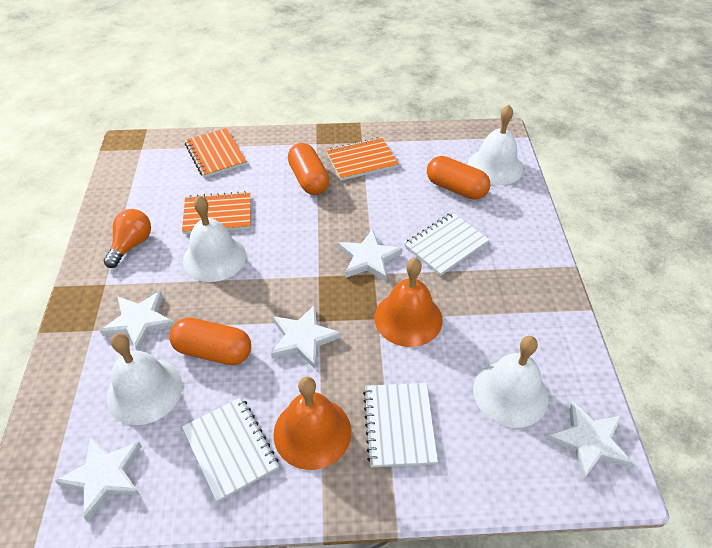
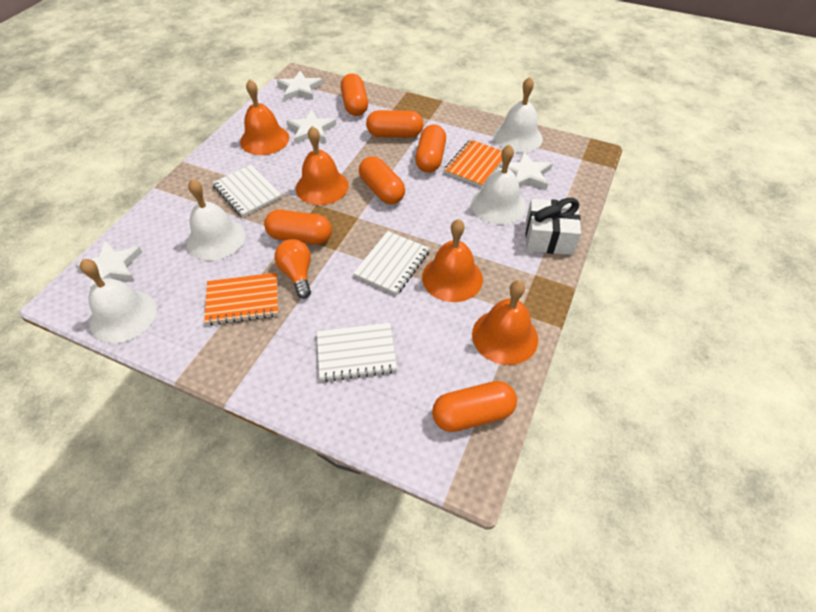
orange bell: 2 -> 4
orange capsule: 3 -> 6
orange notebook: 3 -> 2
white gift: 0 -> 1
white star: 5 -> 4

